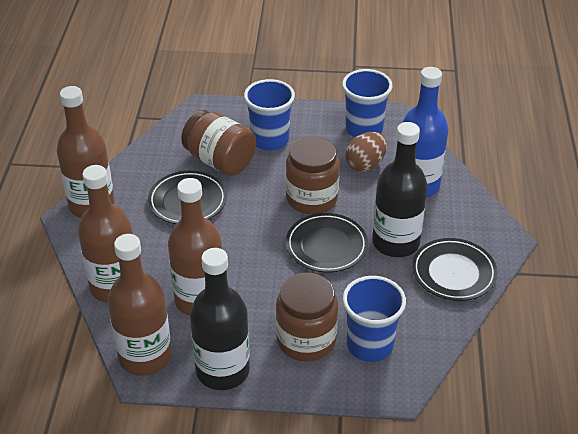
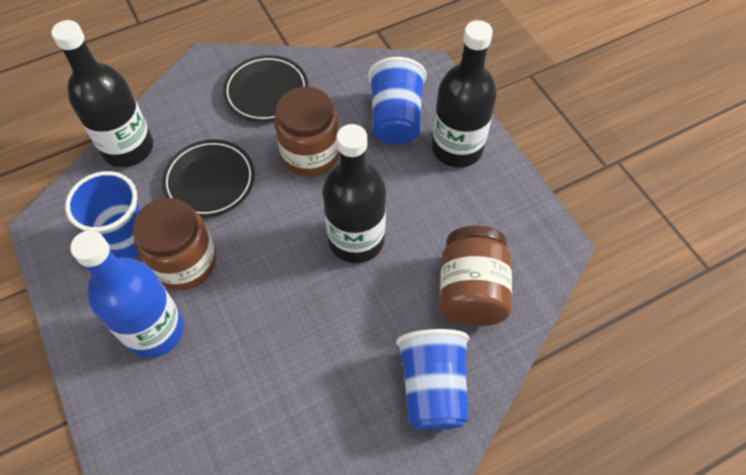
black bottle: 2 -> 3
black plate: 3 -> 2
brown bottle: 4 -> 0
brown egg: 1 -> 0

